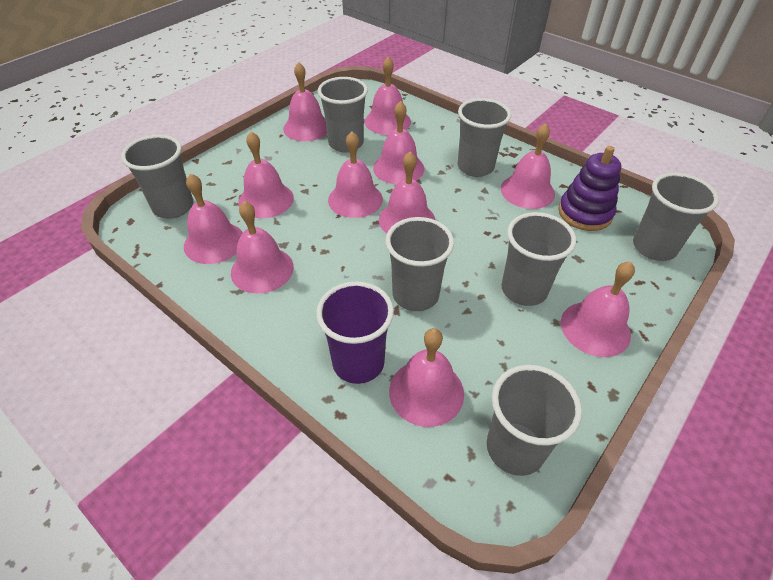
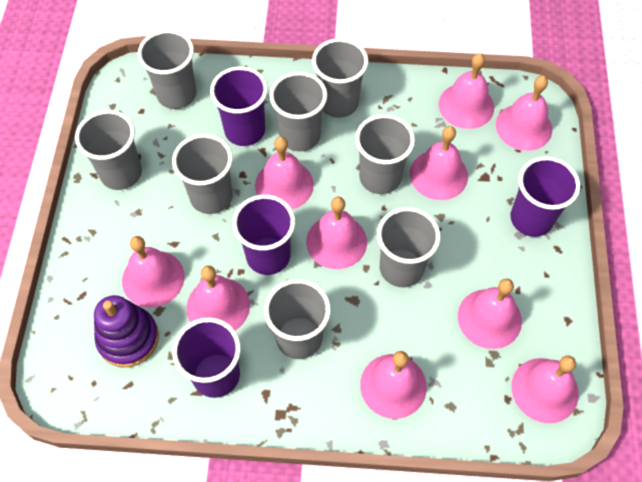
grey cup: 7 -> 8
pink bell: 11 -> 10
purple cup: 1 -> 4

